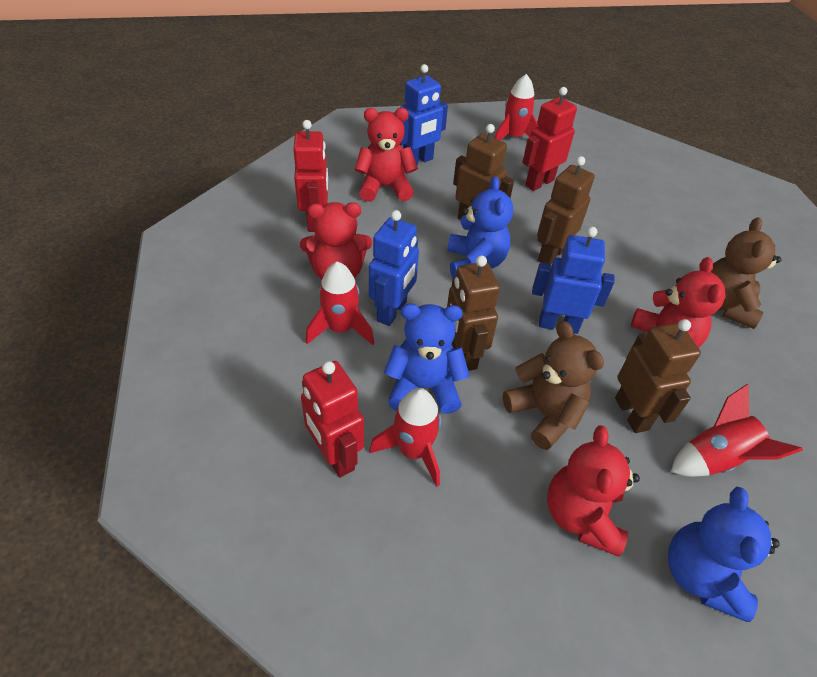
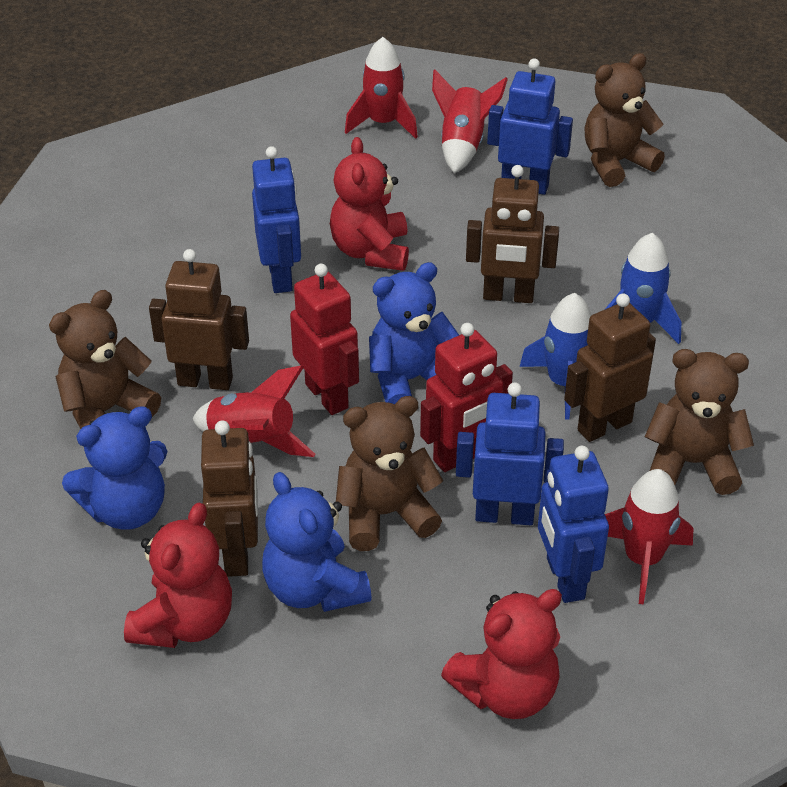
blue robot: 3 -> 4
blue rocket: 0 -> 2
brown teddy bear: 2 -> 4
red robot: 3 -> 2
red teddy bear: 4 -> 3

